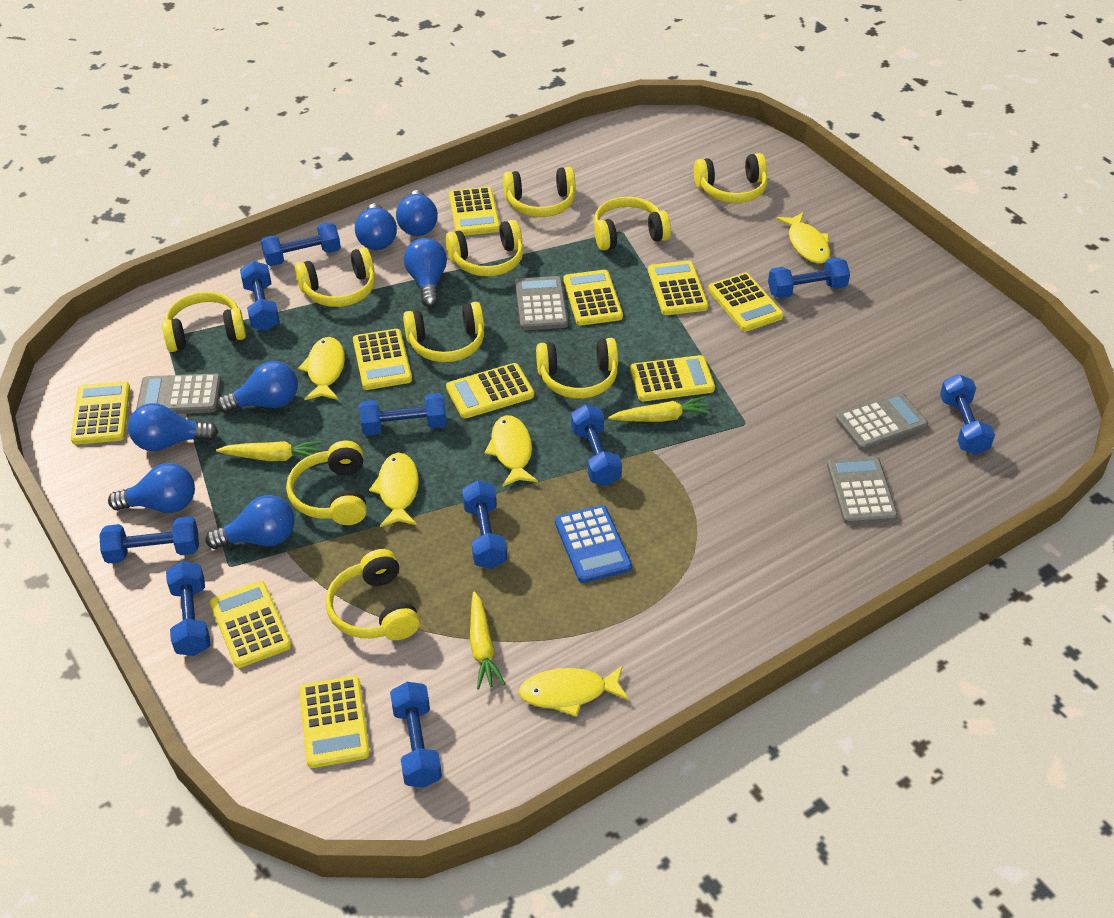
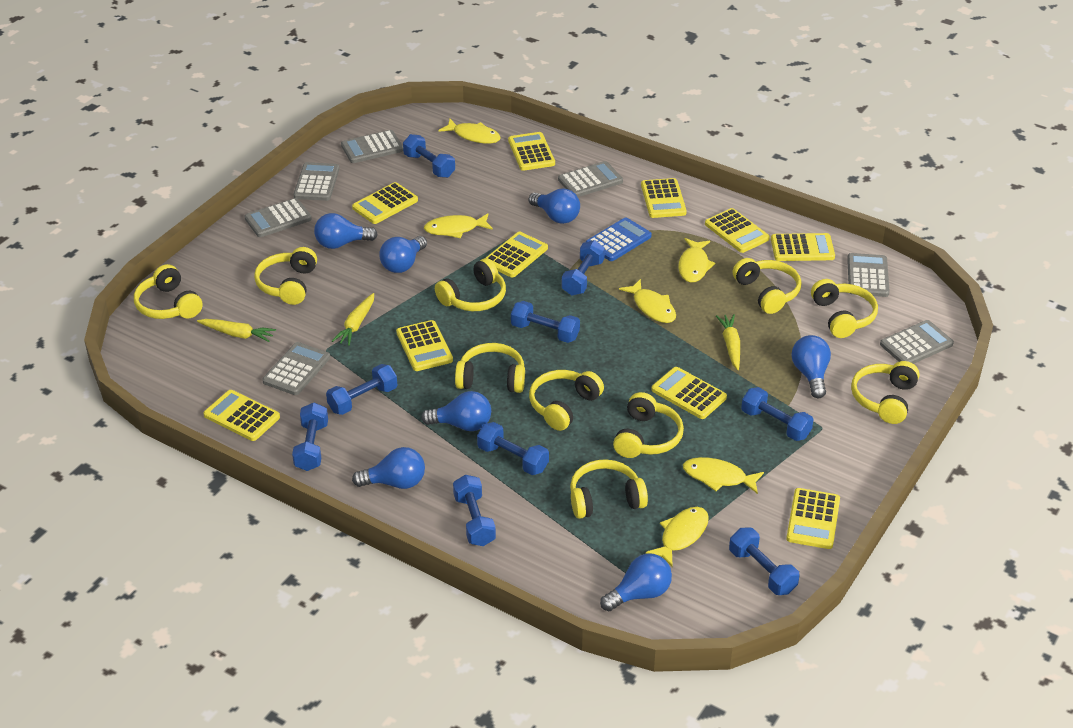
blue dumbbell: 10 -> 9
grey calculator: 4 -> 7
yellow fish: 5 -> 6

